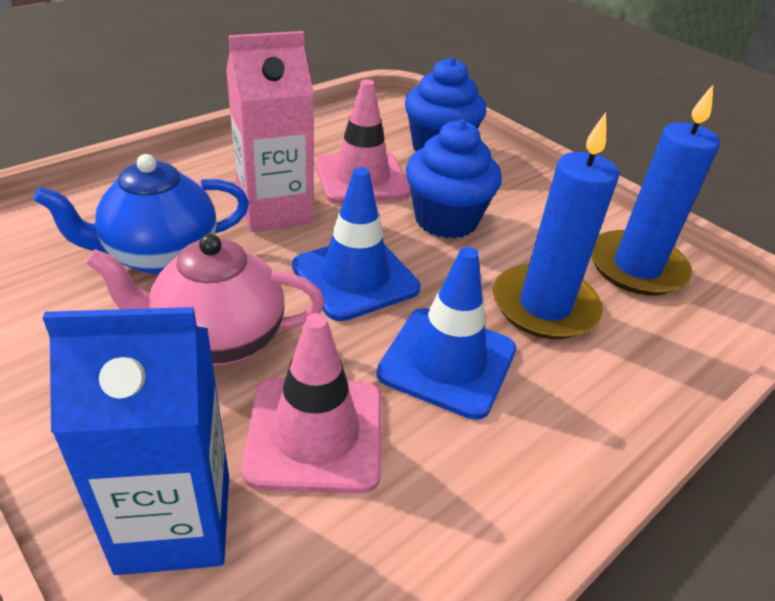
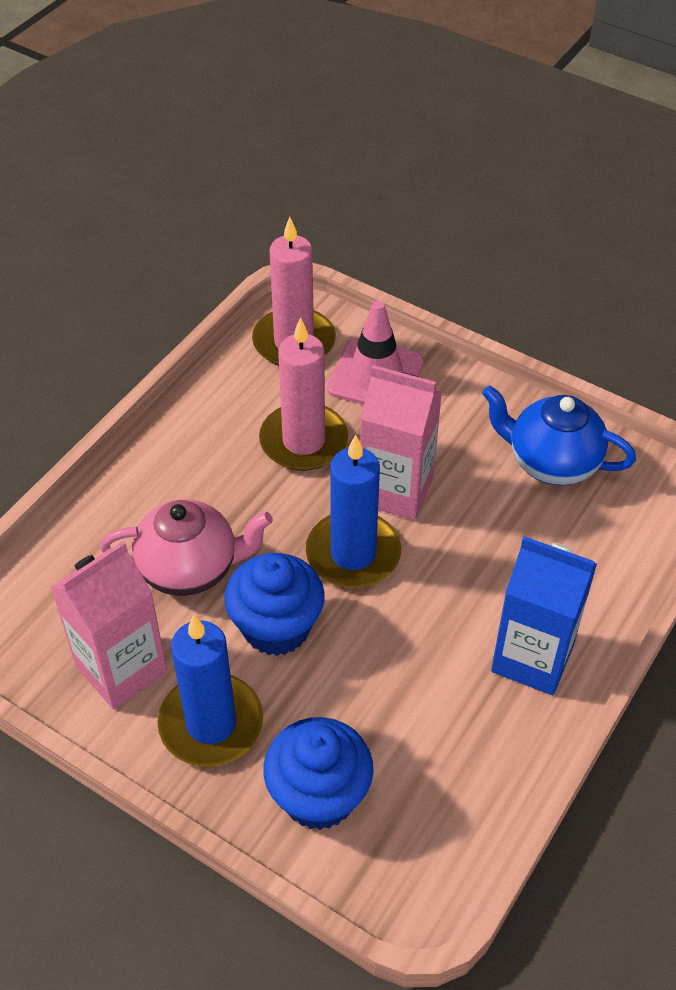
blue traffic cone: 2 -> 0
pink candle: 0 -> 2
pink carton: 1 -> 2
pink traffic cone: 2 -> 1

